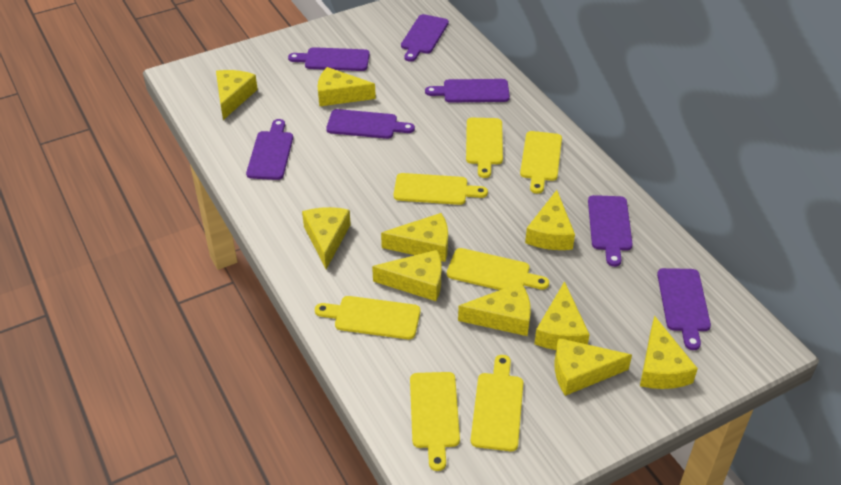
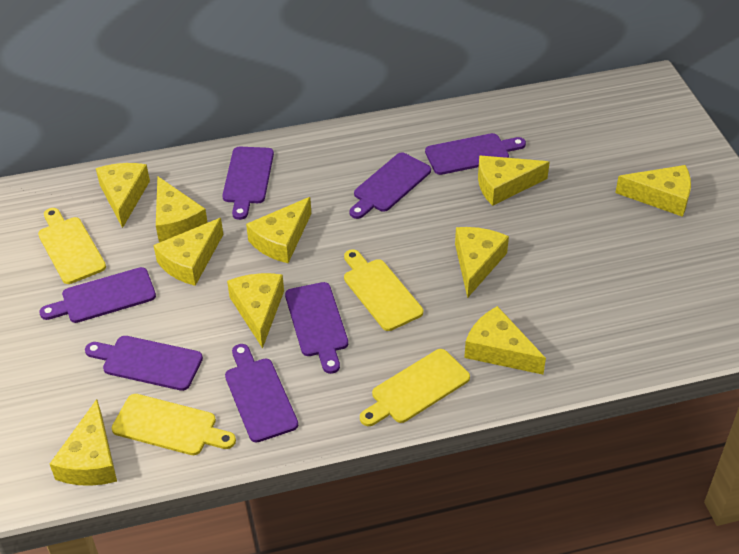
yellow cutting board: 7 -> 4

